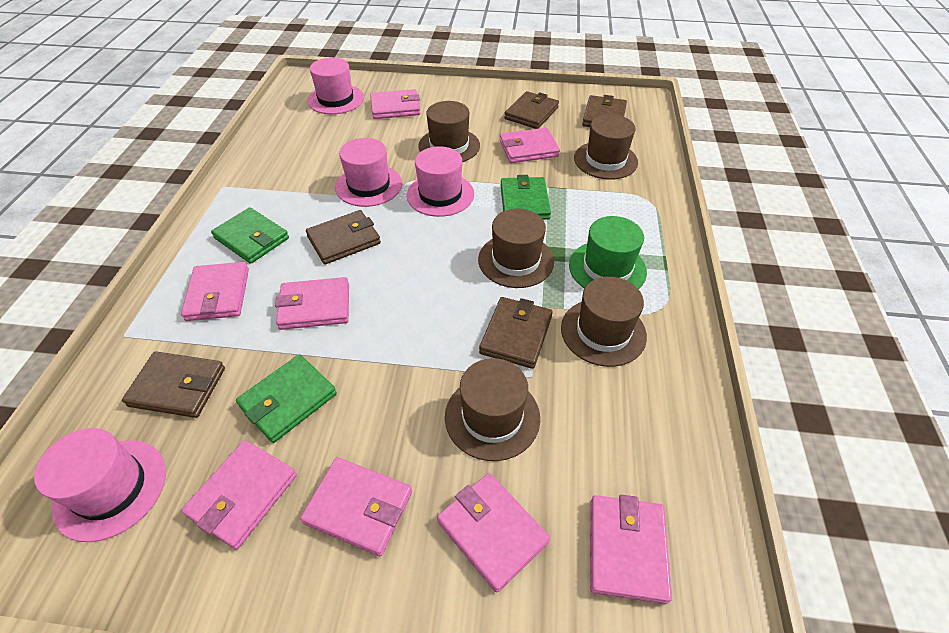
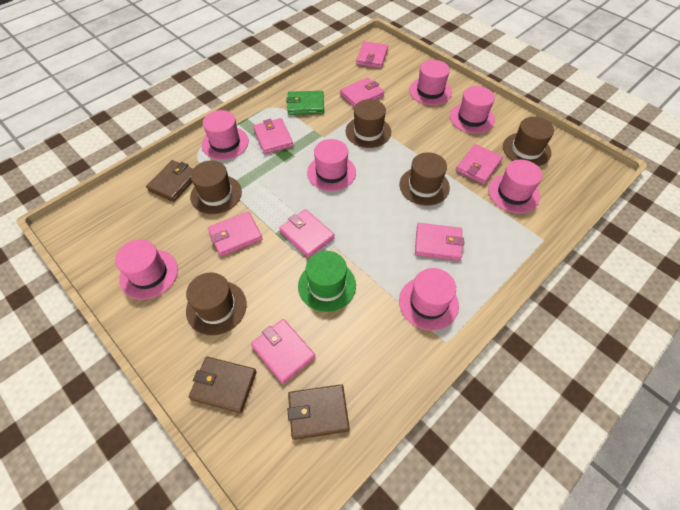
brown wallet: 5 -> 3
green wallet: 3 -> 1
pink hat: 4 -> 7

